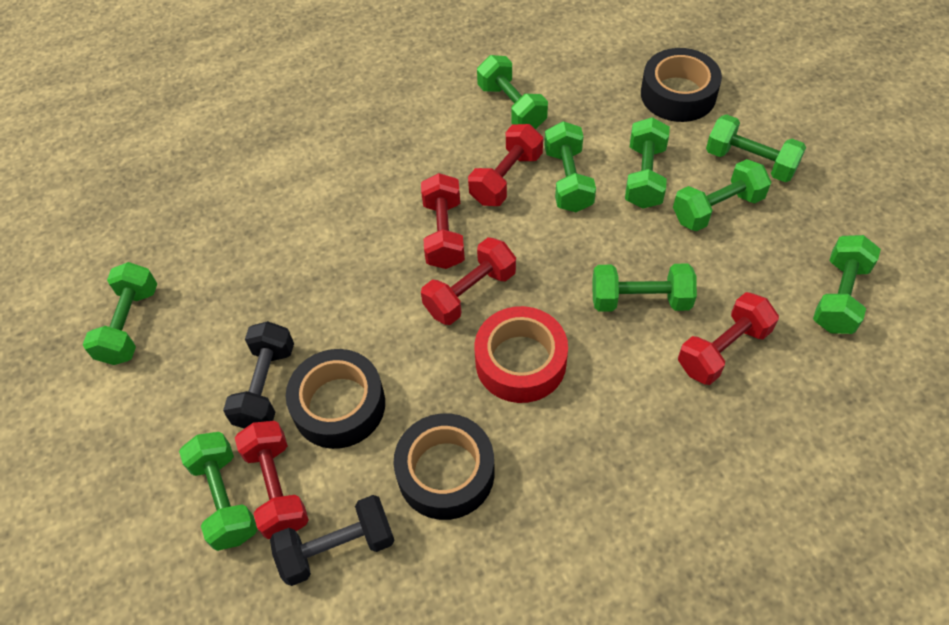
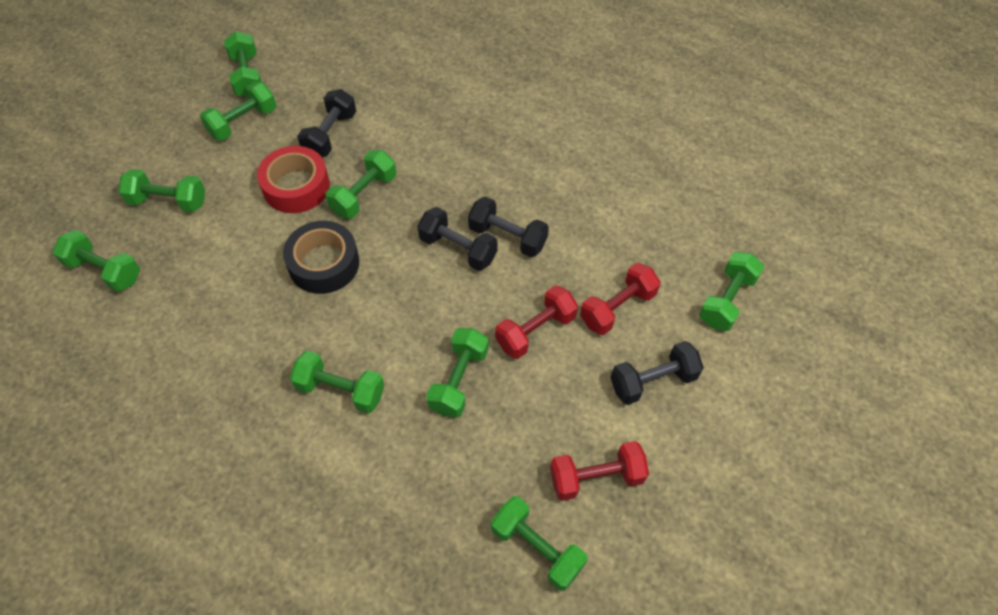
black dumbbell: 2 -> 4
black tape: 3 -> 1
red dumbbell: 5 -> 3

